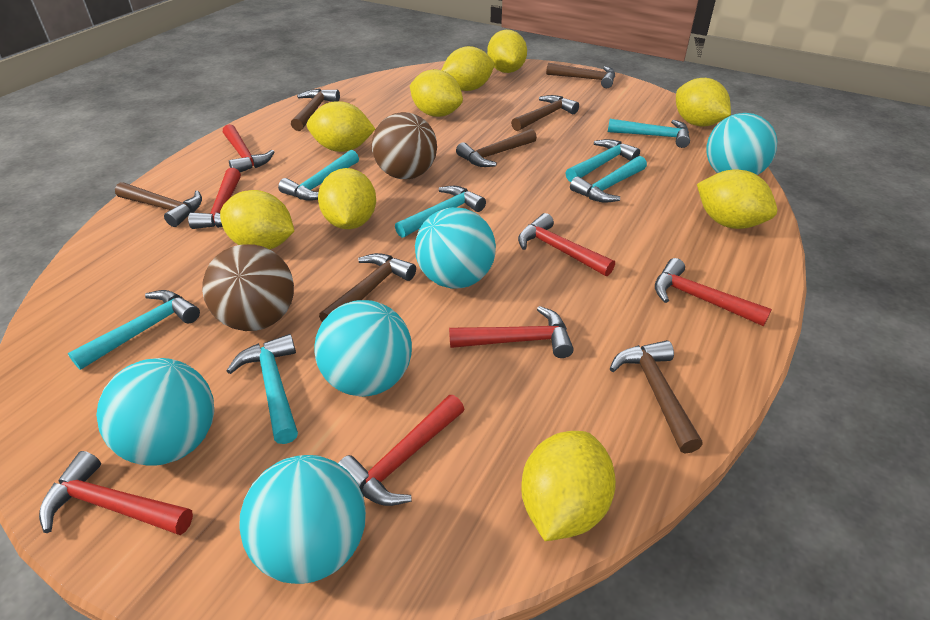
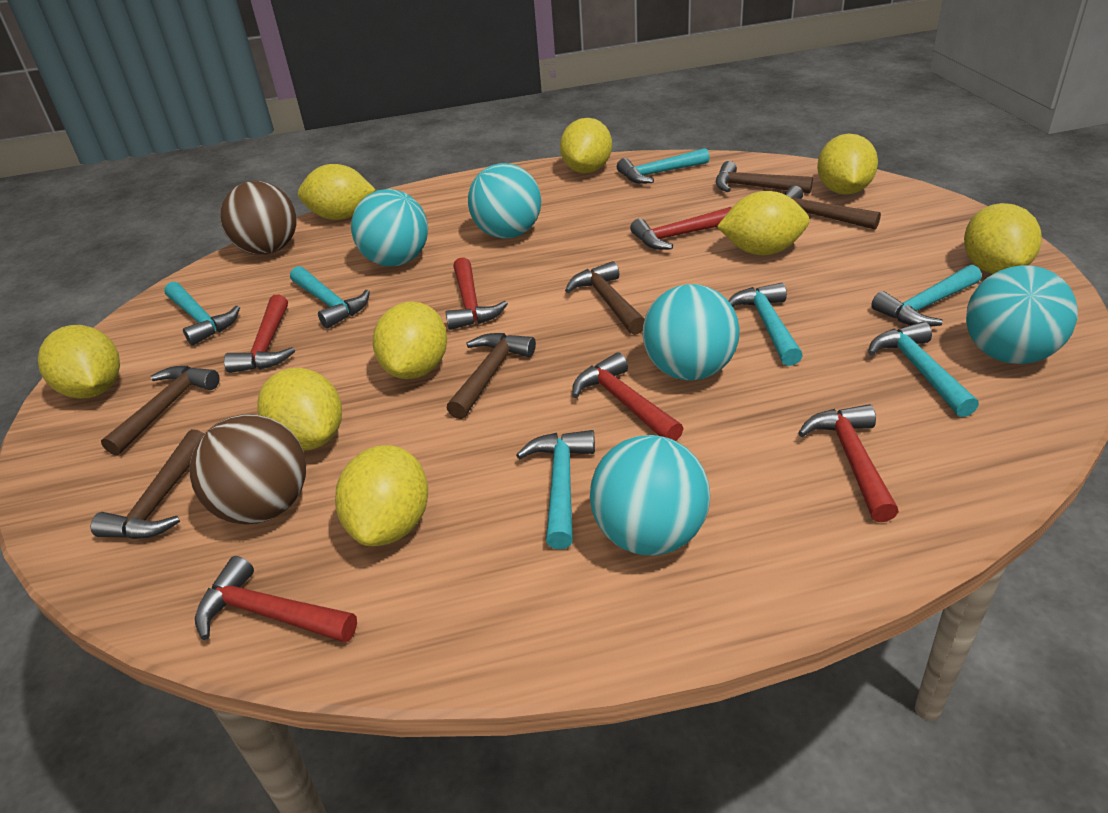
brown hammer: 7 -> 6
red hammer: 7 -> 6

